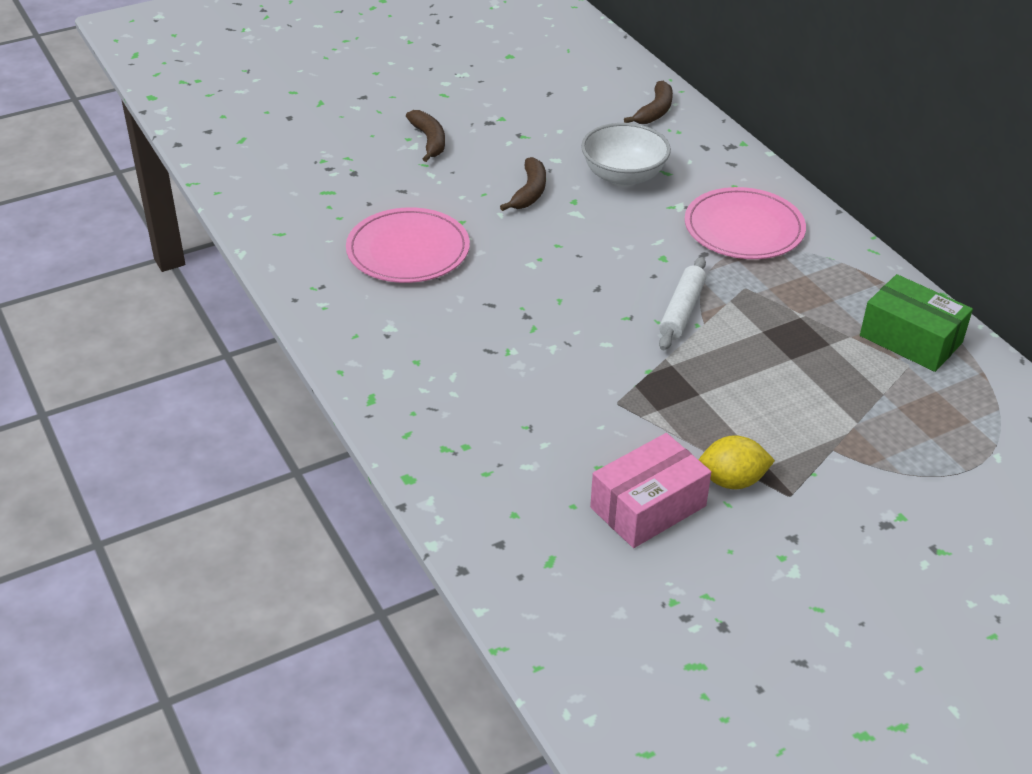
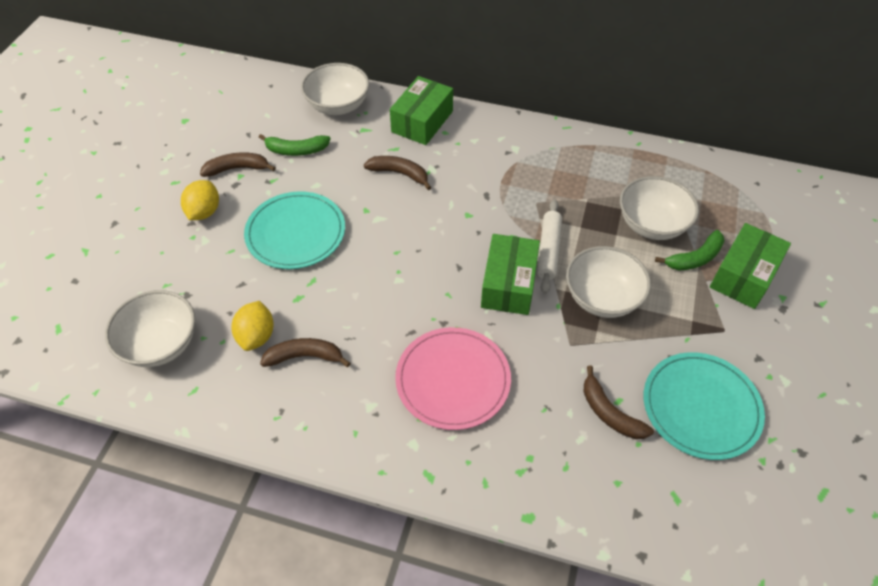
brown banana: 3 -> 4
green banana: 0 -> 2
green box: 1 -> 3
pink box: 1 -> 0
pink plate: 2 -> 1
turquoise plate: 0 -> 2
white bowl: 1 -> 4
yellow lemon: 1 -> 2

